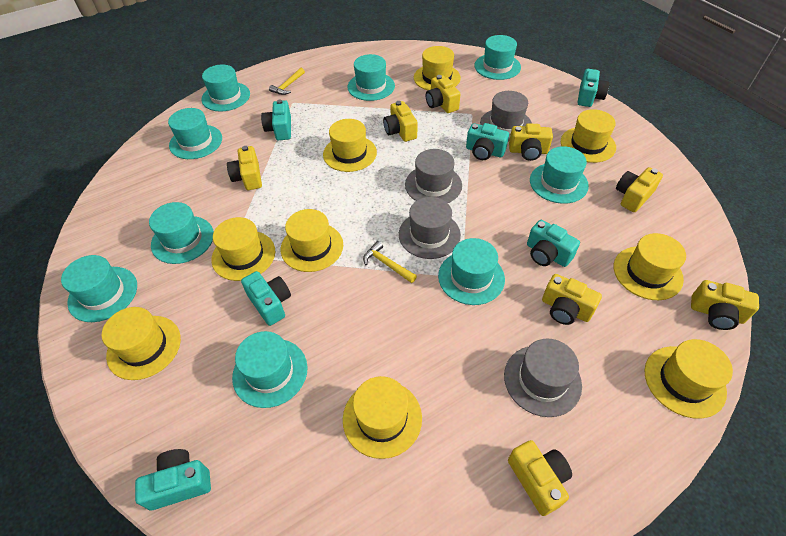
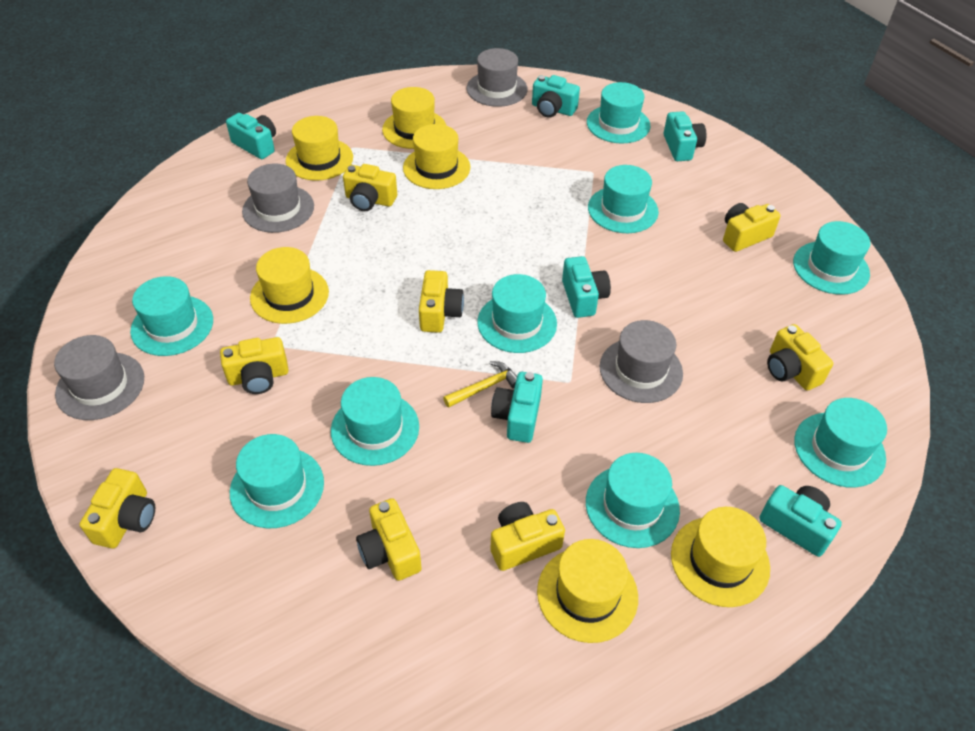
yellow hammer: 2 -> 1
yellow hat: 9 -> 6

